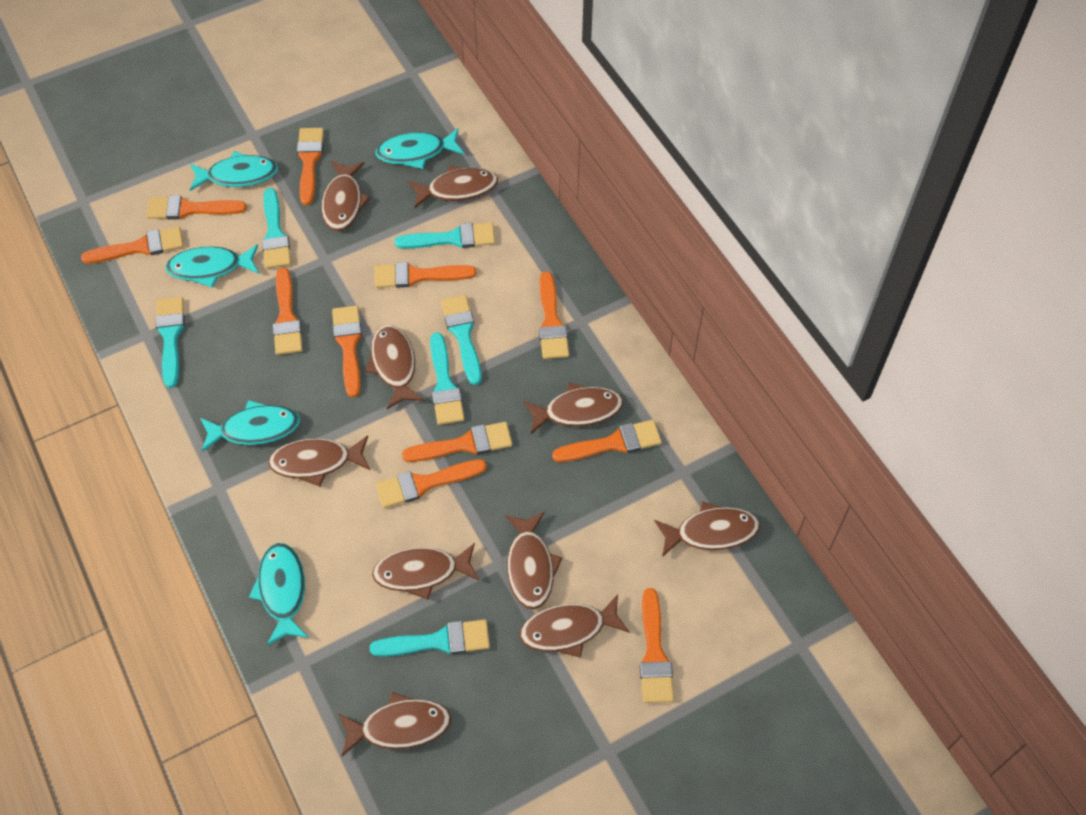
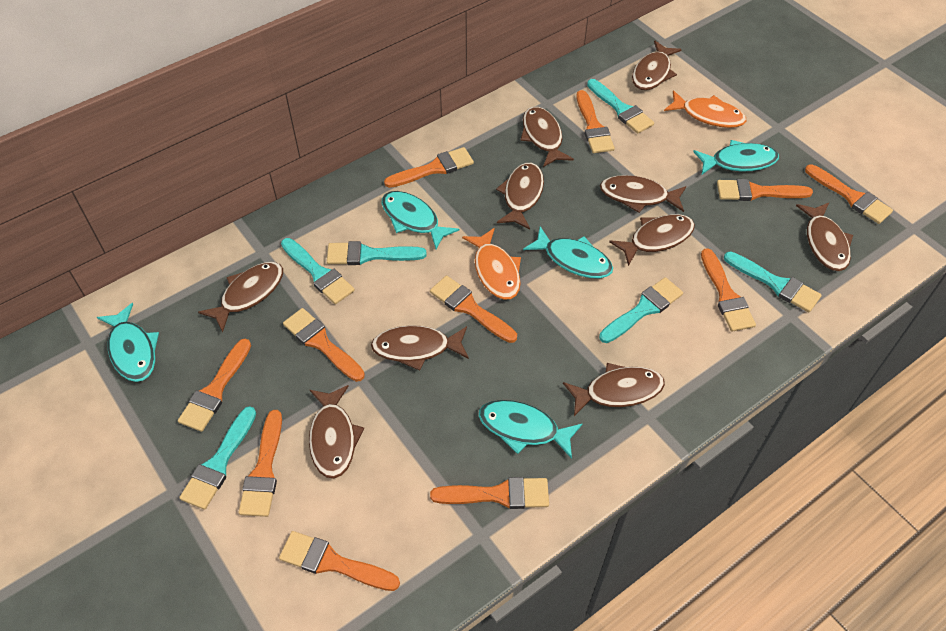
orange fish: 0 -> 2

